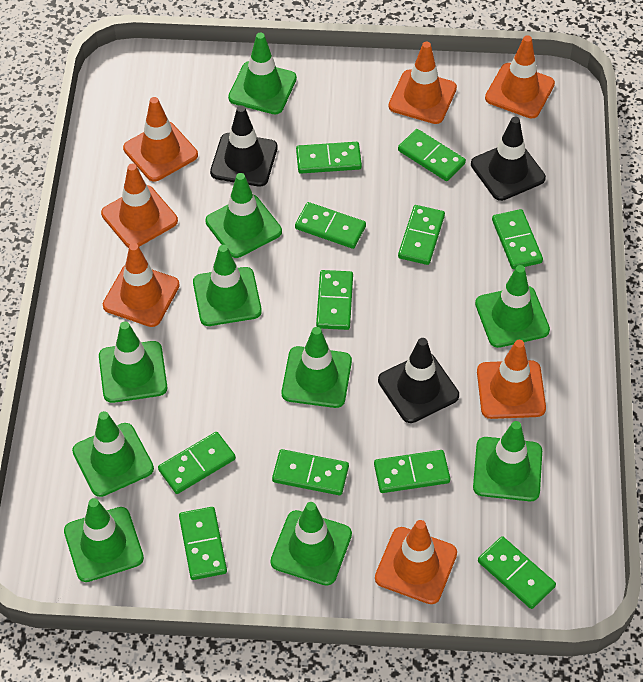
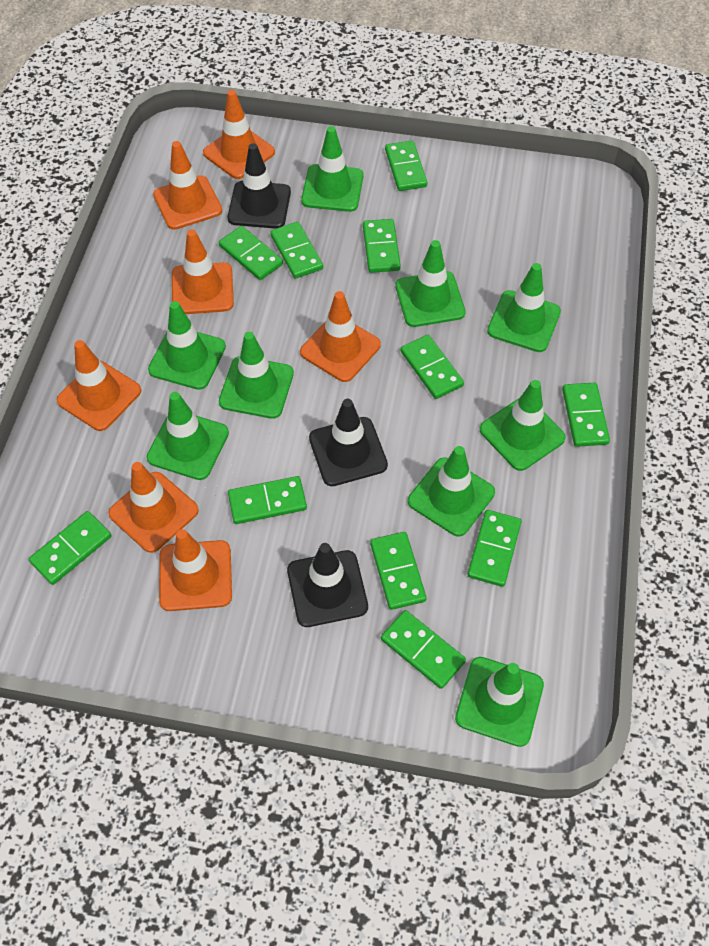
green traffic cone: 10 -> 9

